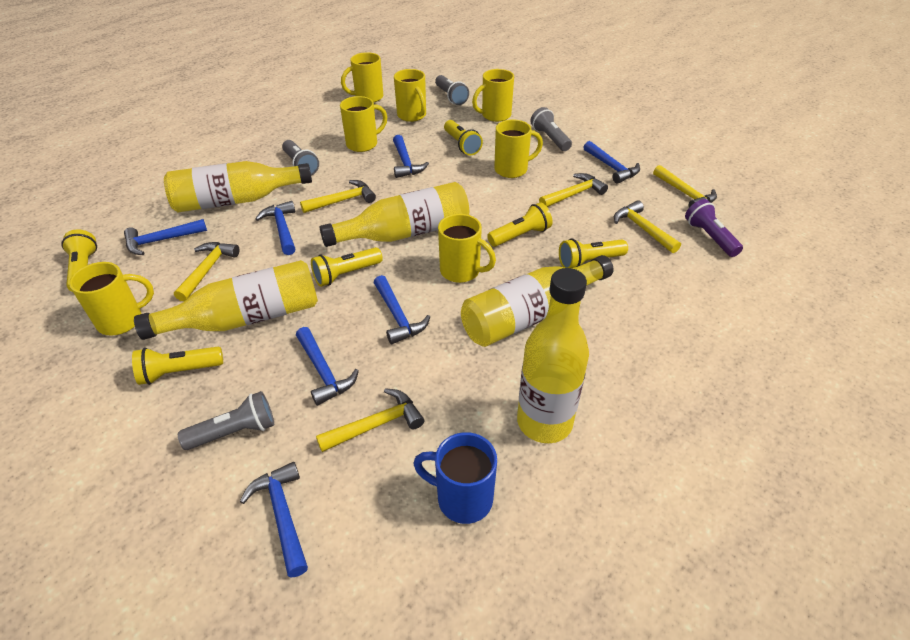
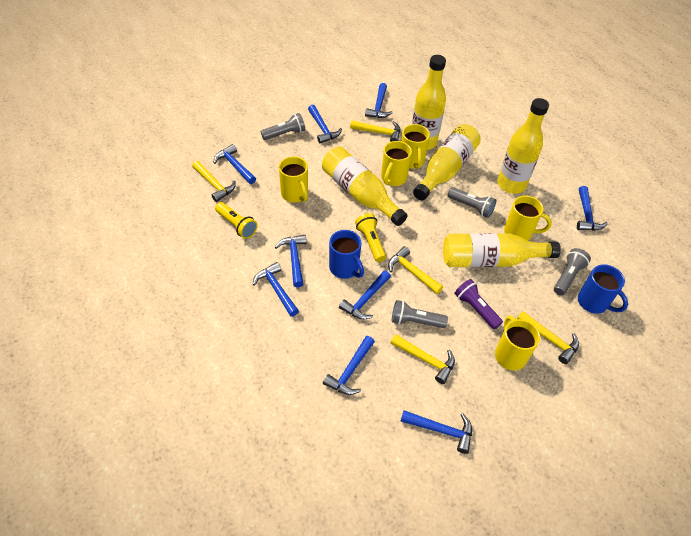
blue hammer: 7 -> 9
blue mug: 1 -> 2
yellow flashlight: 6 -> 2
yellow hammer: 6 -> 5
yellow mug: 7 -> 5

